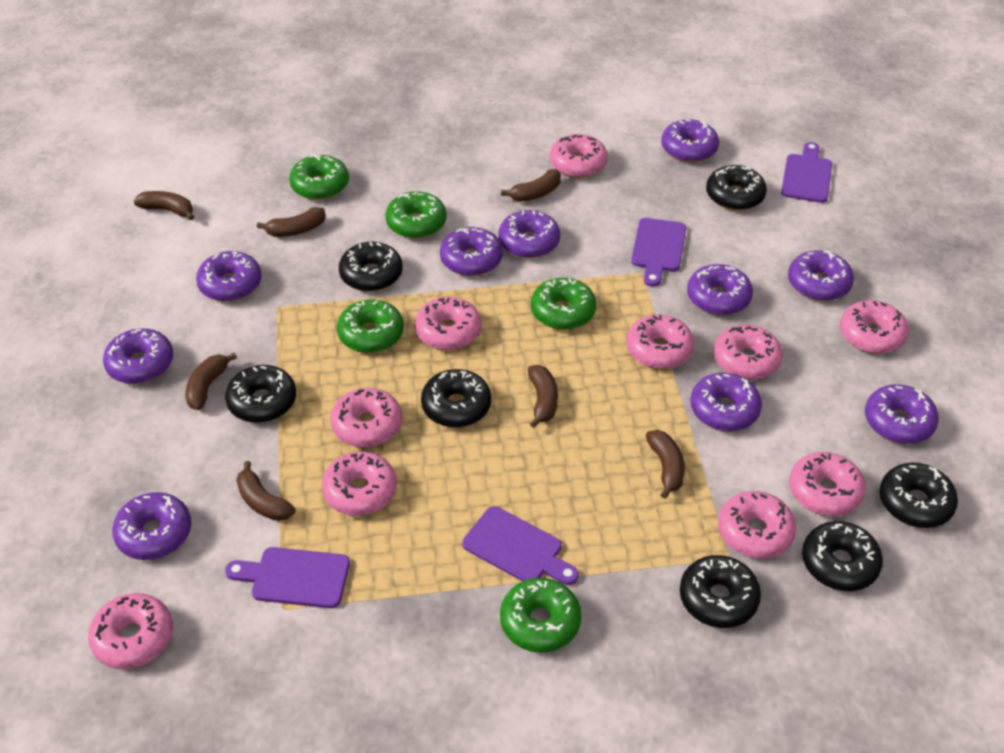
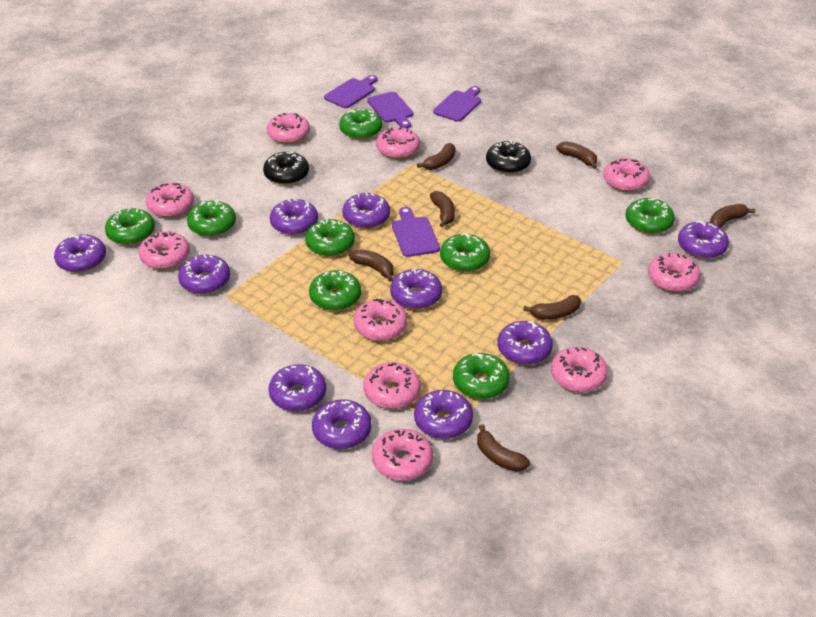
black donut: 7 -> 2
green donut: 5 -> 8

